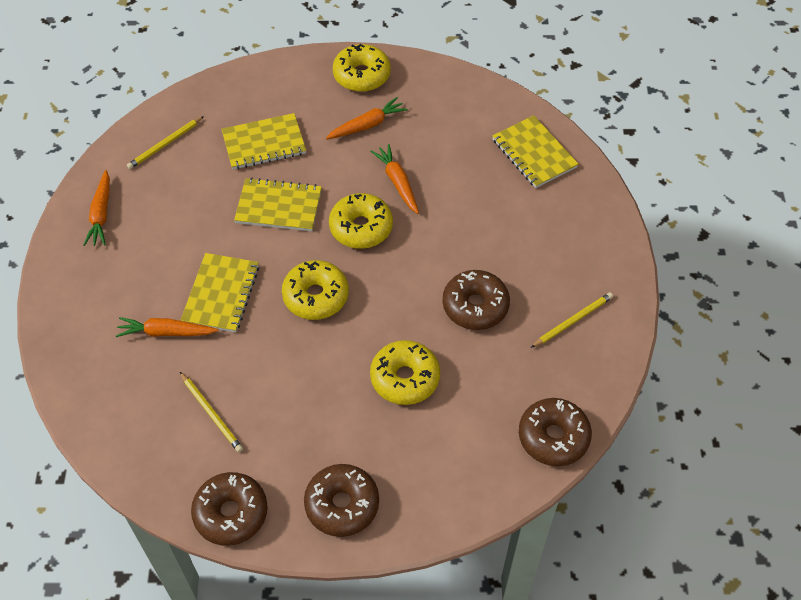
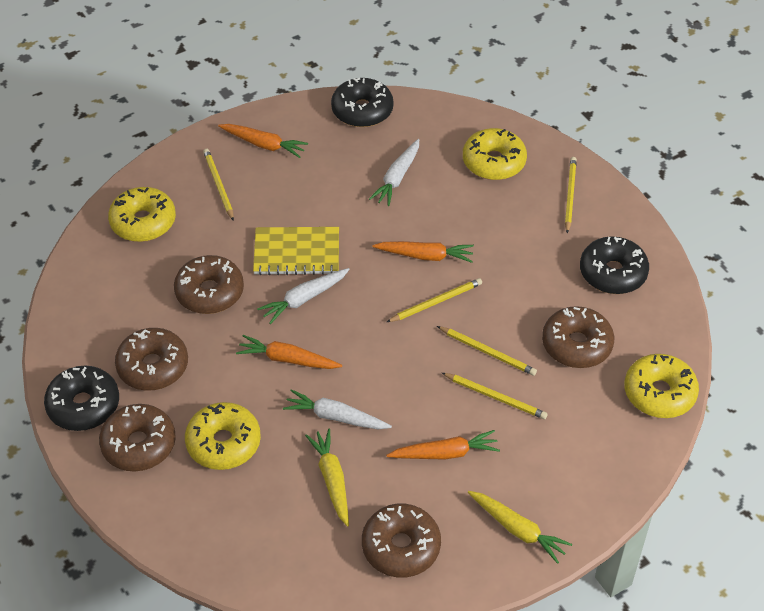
black donut: 0 -> 3
brown donut: 4 -> 5
white carrot: 0 -> 3
yellow carrot: 0 -> 2
yellow notebook: 4 -> 1
yellow pencil: 3 -> 5

